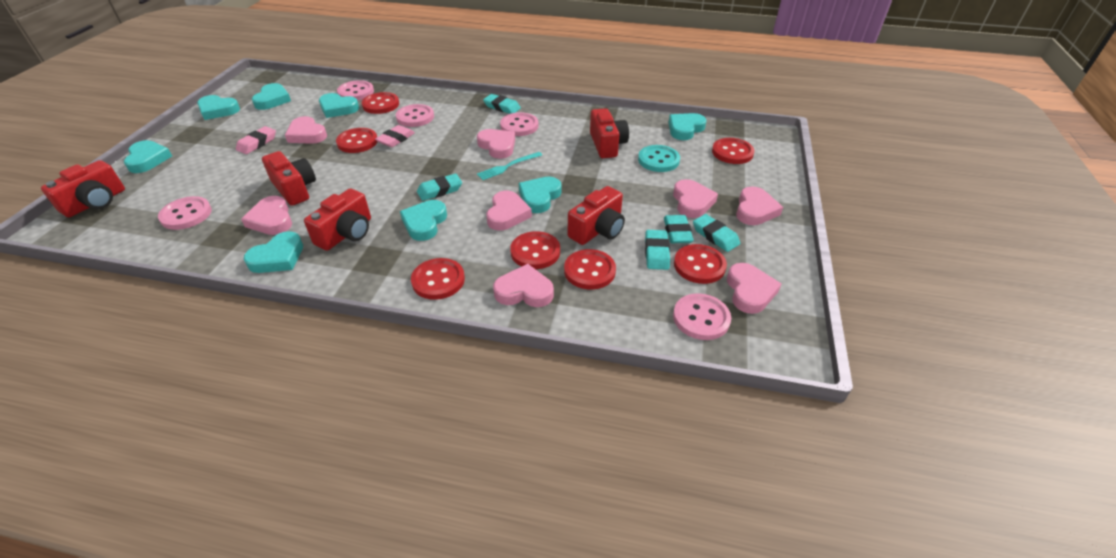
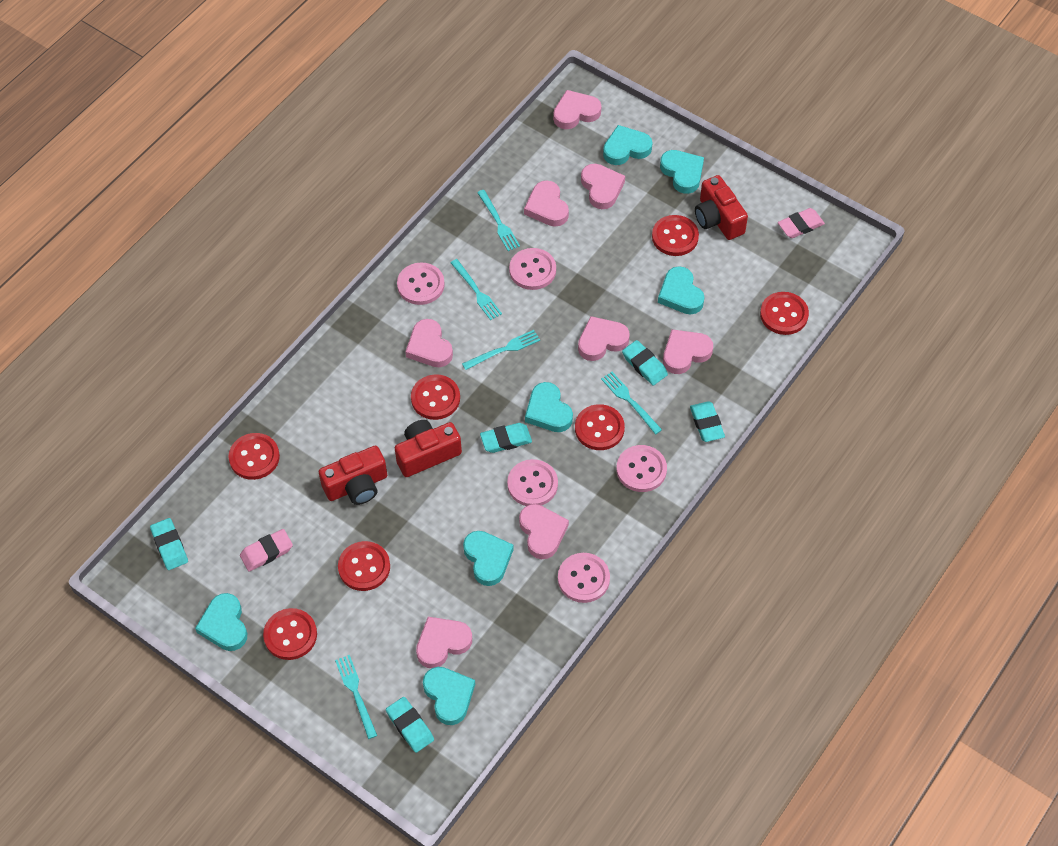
red camera: 5 -> 3
turquoise button: 1 -> 0
turquoise fork: 1 -> 5
turquoise heart: 8 -> 7

